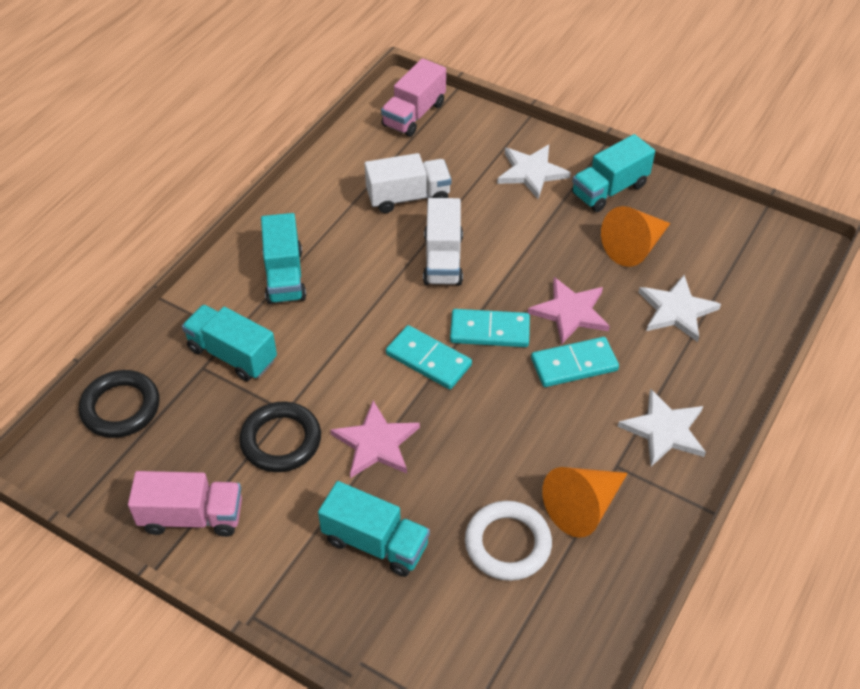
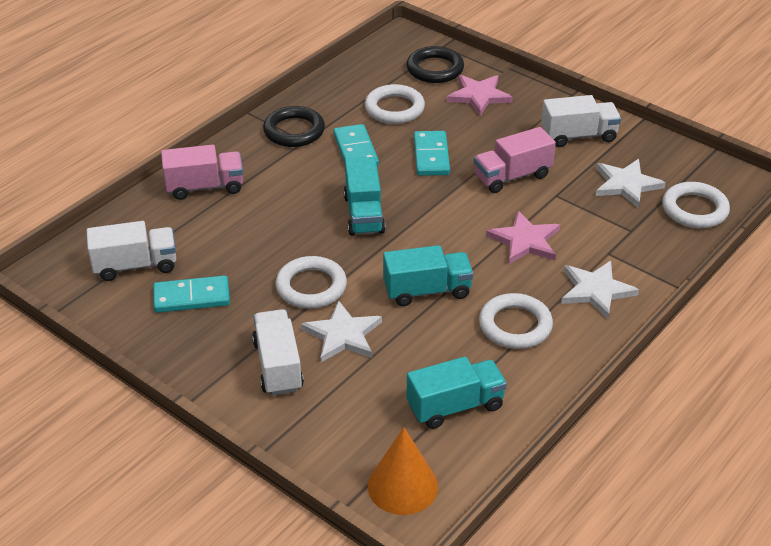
orange cone: 2 -> 1
turquoise truck: 4 -> 3
white ring: 1 -> 4
white truck: 2 -> 3

